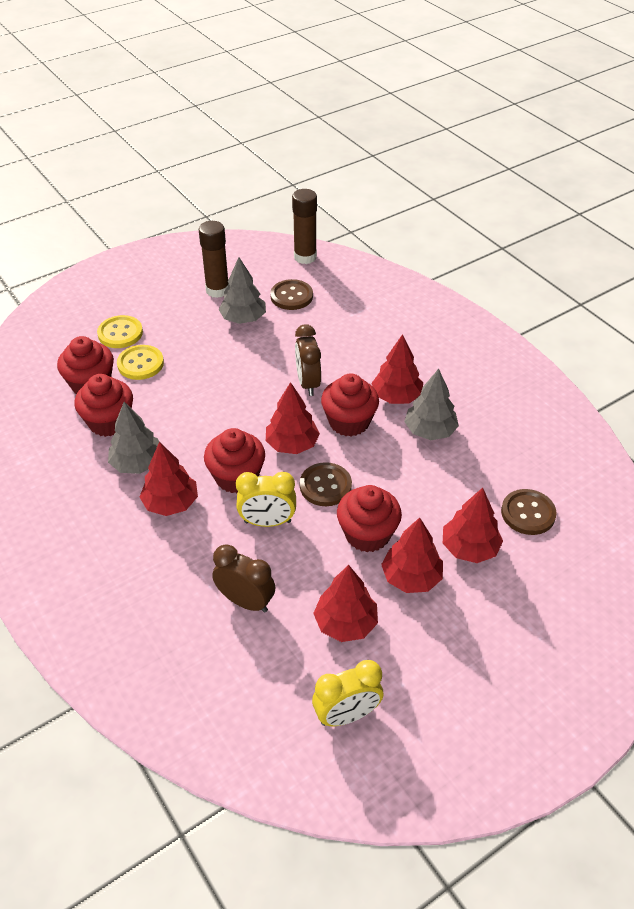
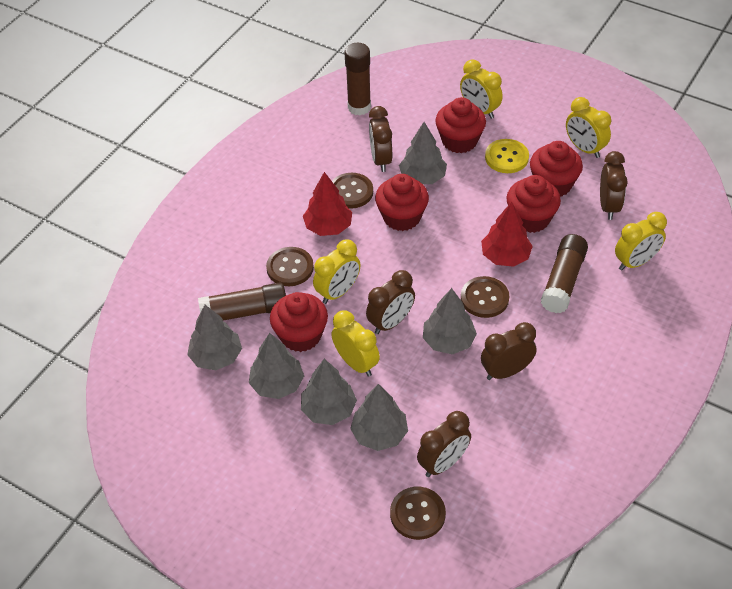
brown button: 3 -> 4
brown clock: 2 -> 5
brown glue stick: 2 -> 3
grey tree: 3 -> 6
red tree: 6 -> 2
yellow button: 2 -> 1
yellow clock: 2 -> 5

